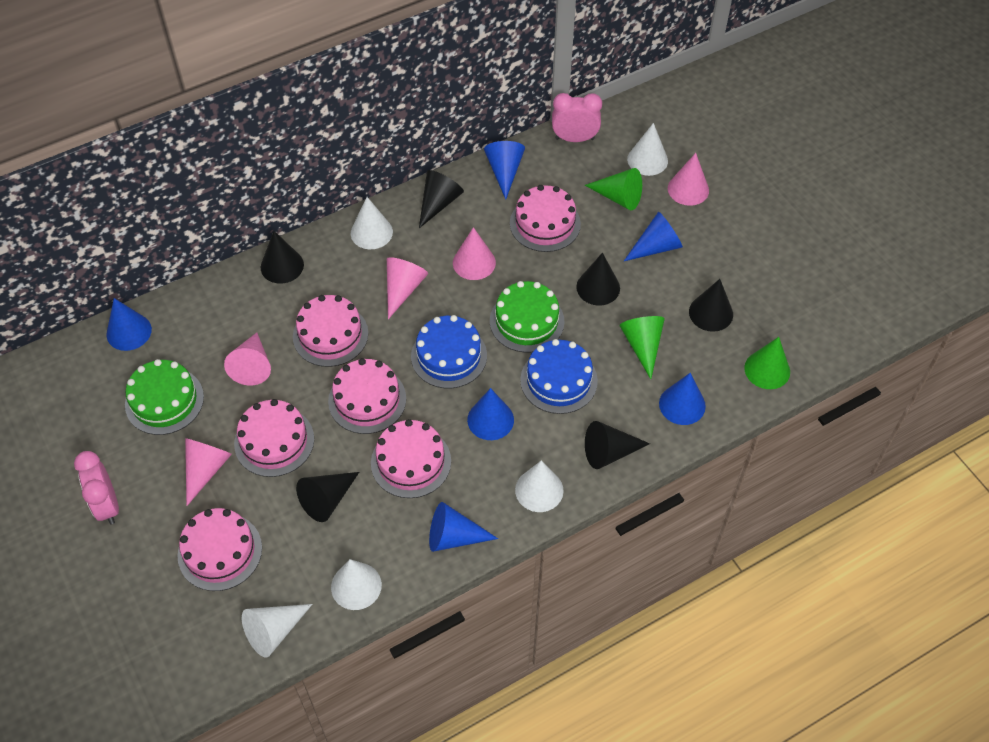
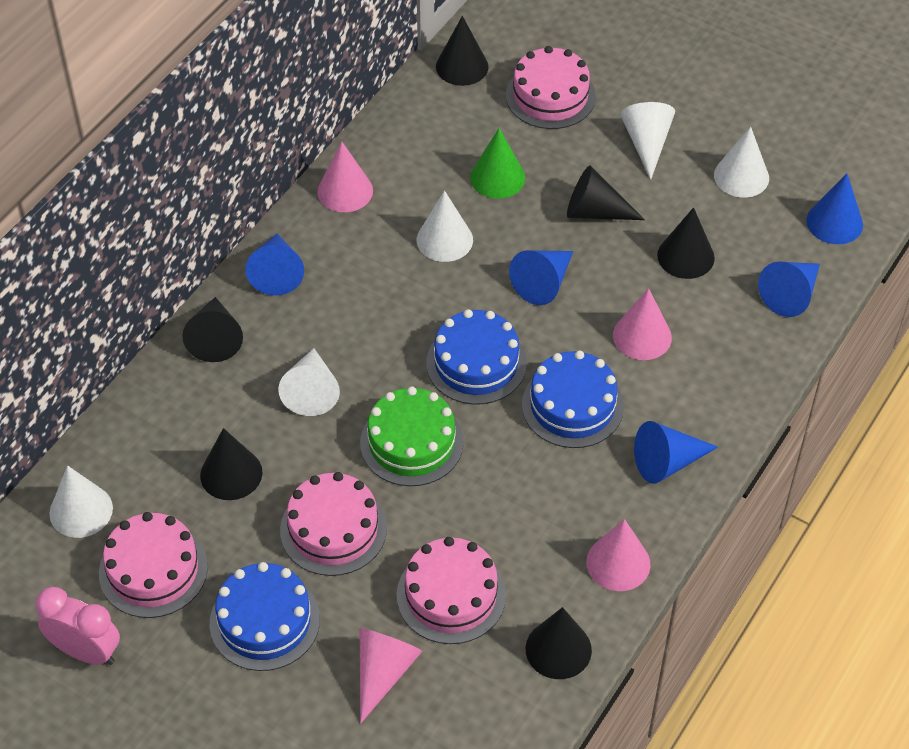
blue cake: 2 -> 3
blue cone: 6 -> 5
green cake: 2 -> 1
green cone: 3 -> 1
pink cake: 6 -> 4
pink clock: 2 -> 1
pink cone: 5 -> 4

